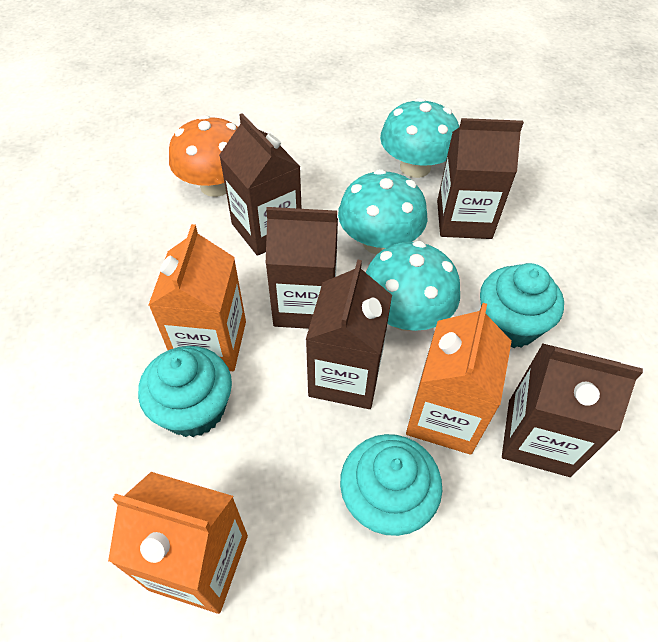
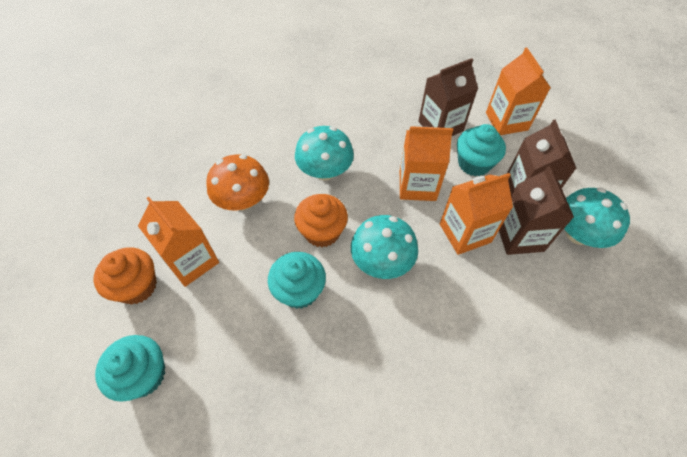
brown carton: 5 -> 3
orange carton: 3 -> 4
orange cupcake: 0 -> 2

